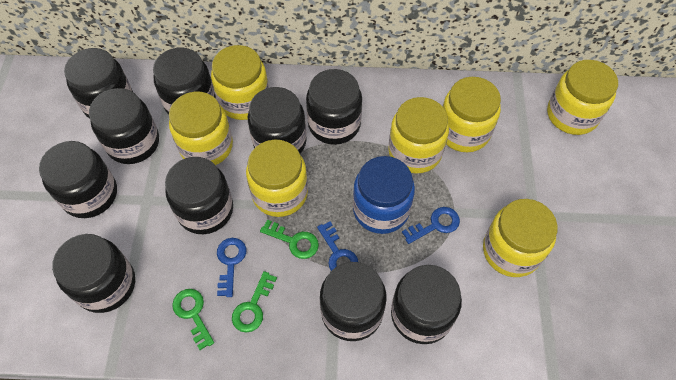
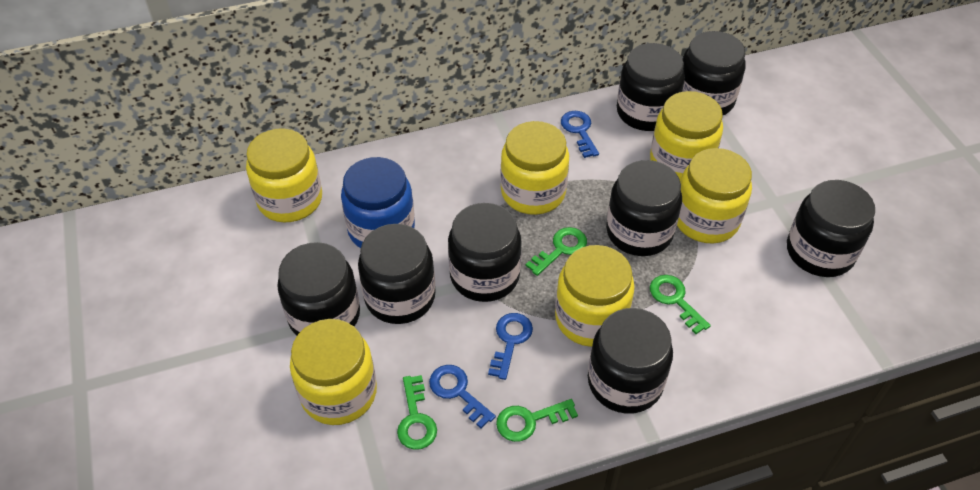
black jar: 10 -> 8
green key: 3 -> 4
yellow jar: 7 -> 6

